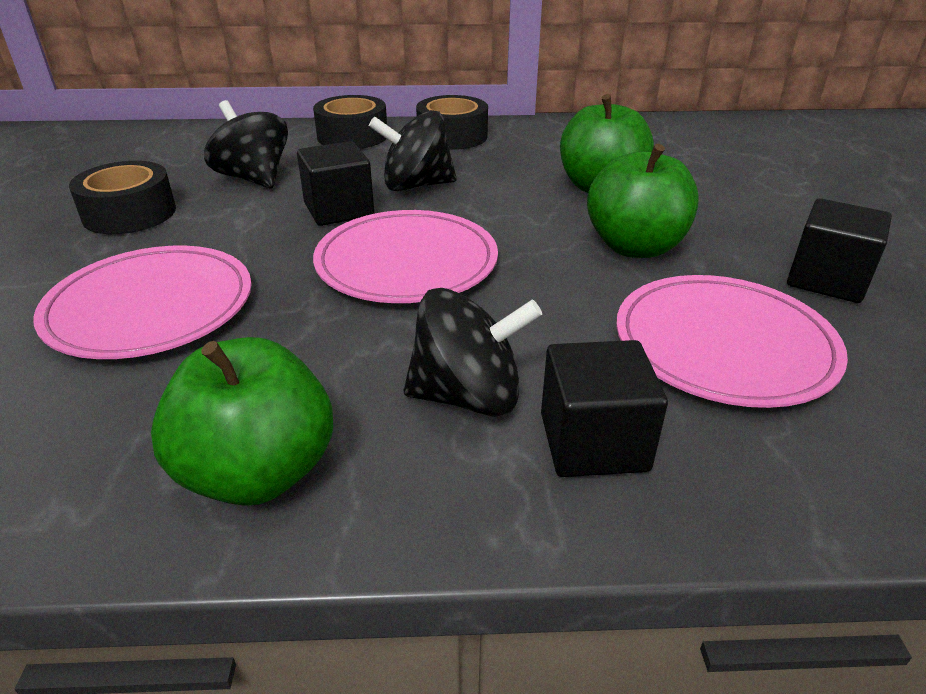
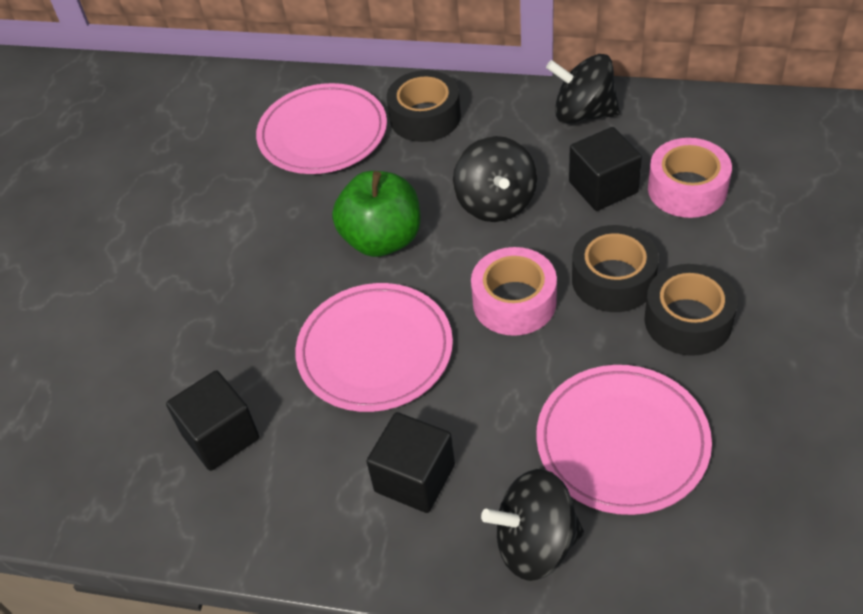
green apple: 3 -> 1
pink tape: 0 -> 2

